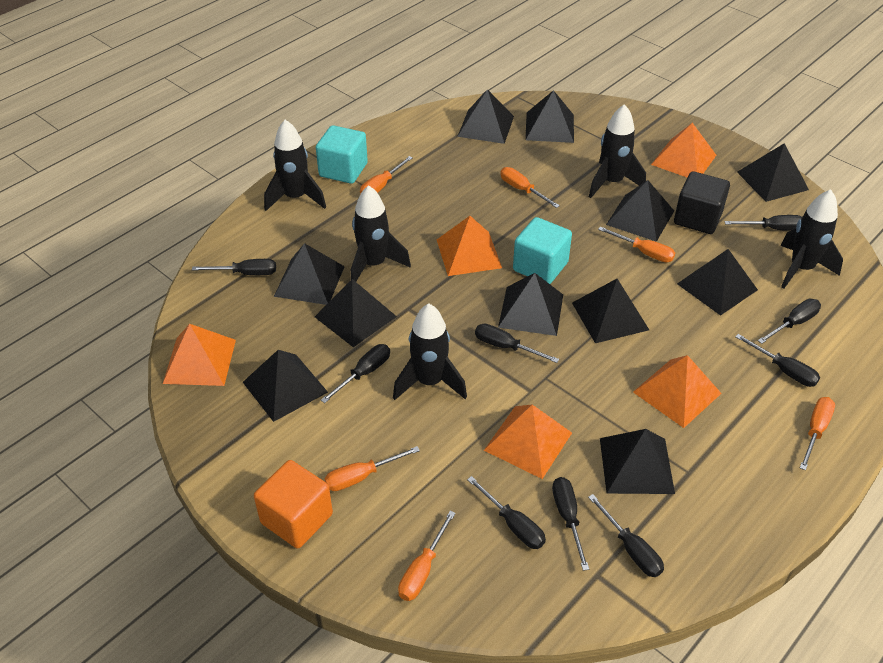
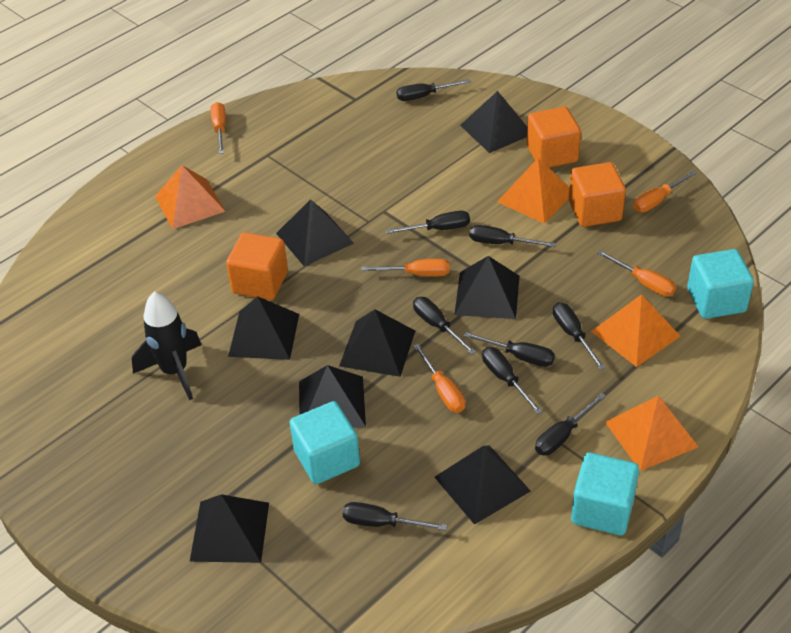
black cube: 1 -> 0
black pyramid: 11 -> 8
black rocket: 5 -> 1
orange cube: 1 -> 3
orange pyramid: 5 -> 4
orange screwdriver: 6 -> 5
turquoise cube: 2 -> 3

